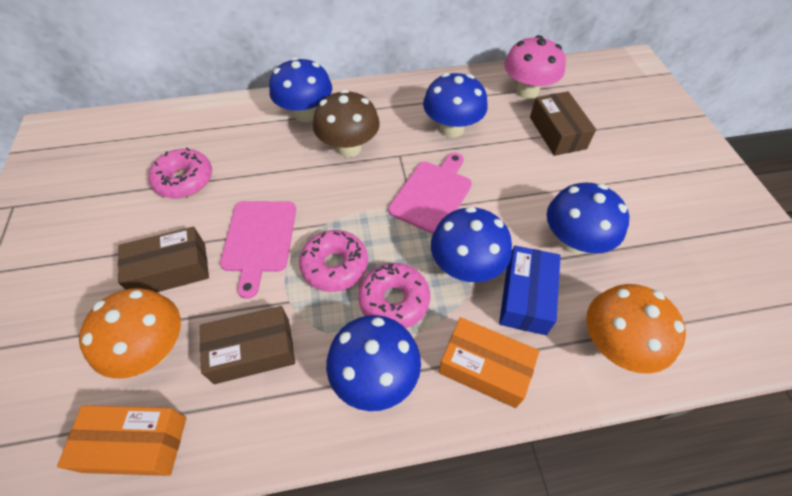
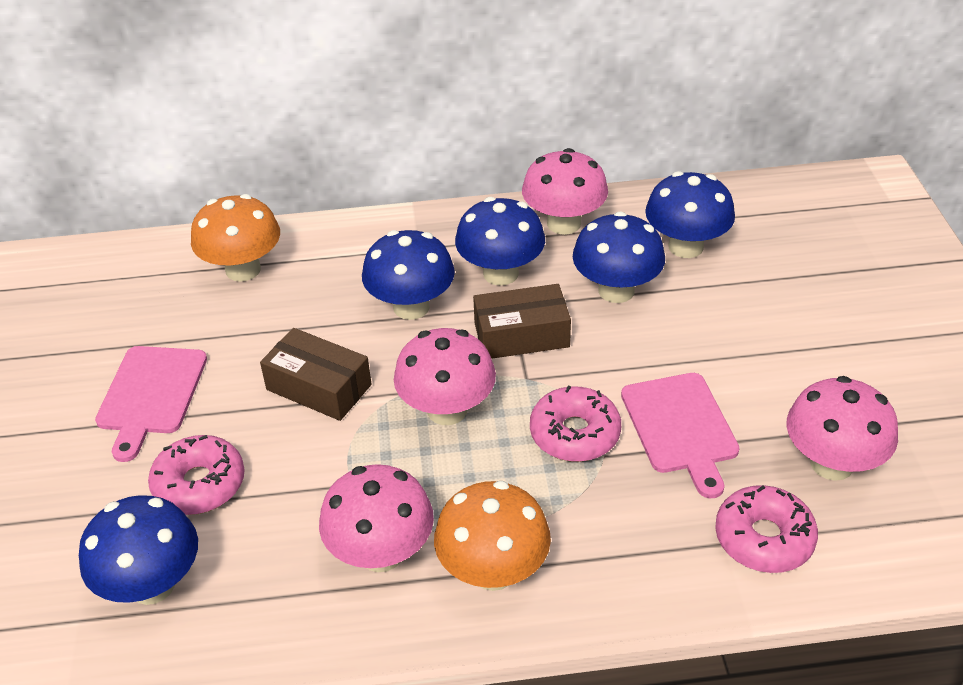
blue box: 1 -> 0
brown box: 3 -> 2
brown mushroom: 1 -> 0
orange box: 2 -> 0
pink mushroom: 1 -> 4

